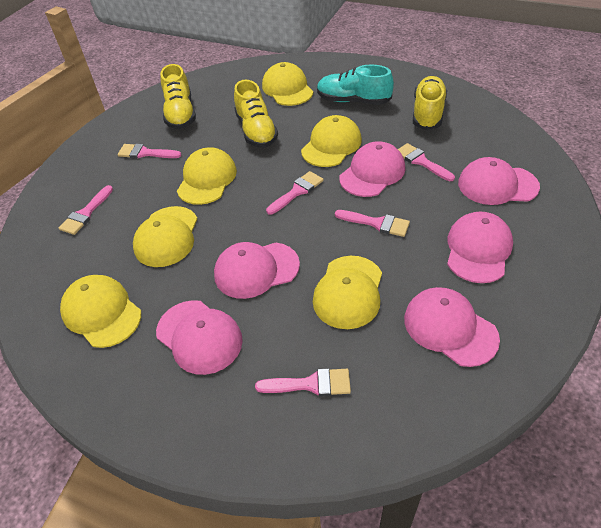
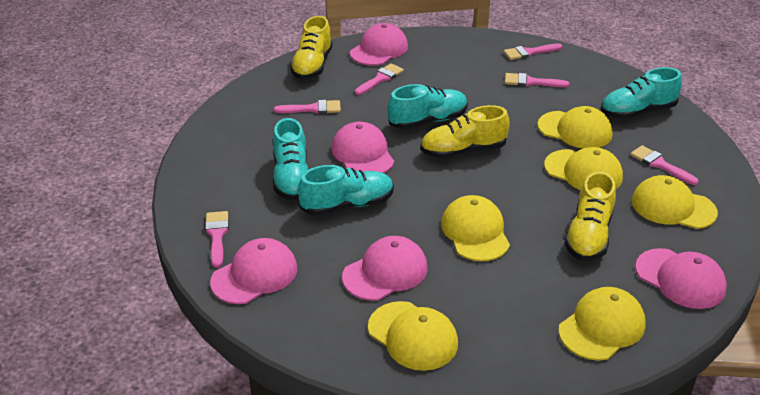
pink cap: 6 -> 5
turquoise shoe: 1 -> 4

